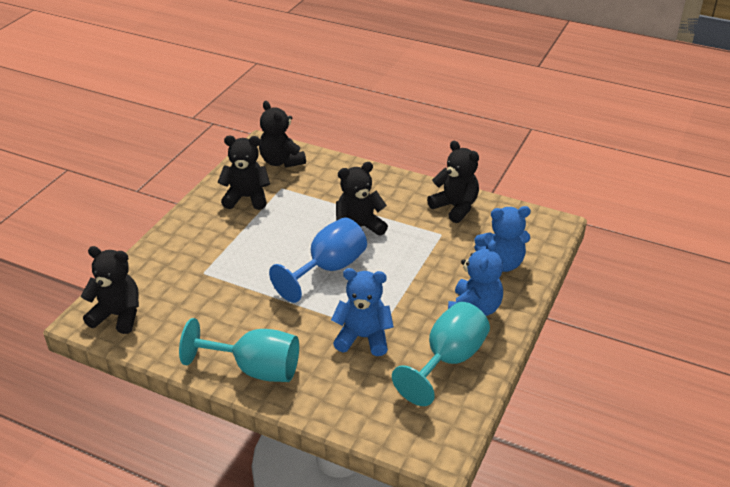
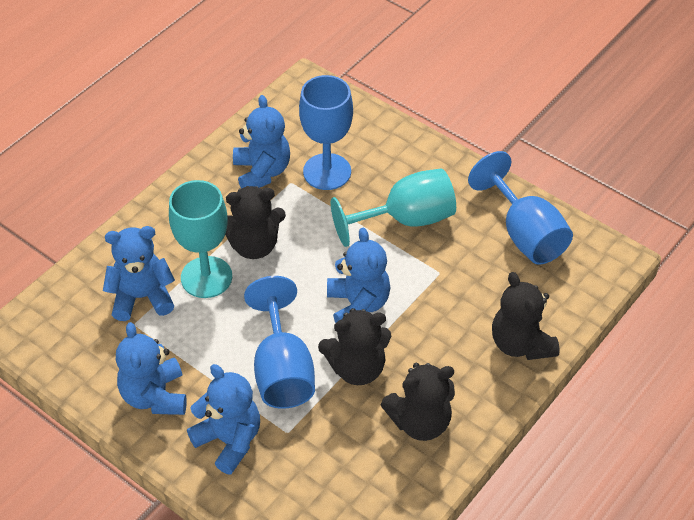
black teddy bear: 5 -> 4
blue goblet: 1 -> 3
blue teddy bear: 3 -> 5

